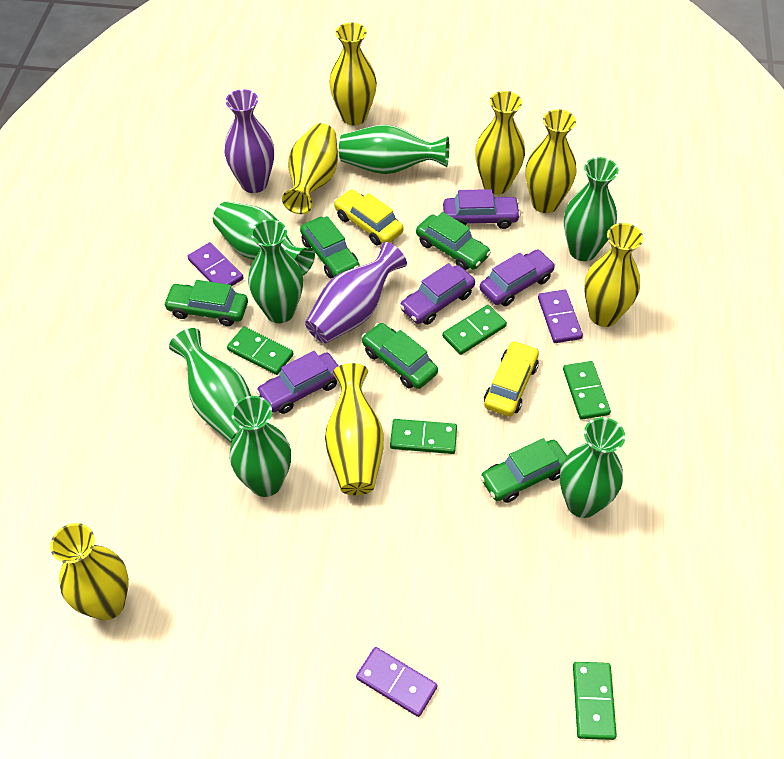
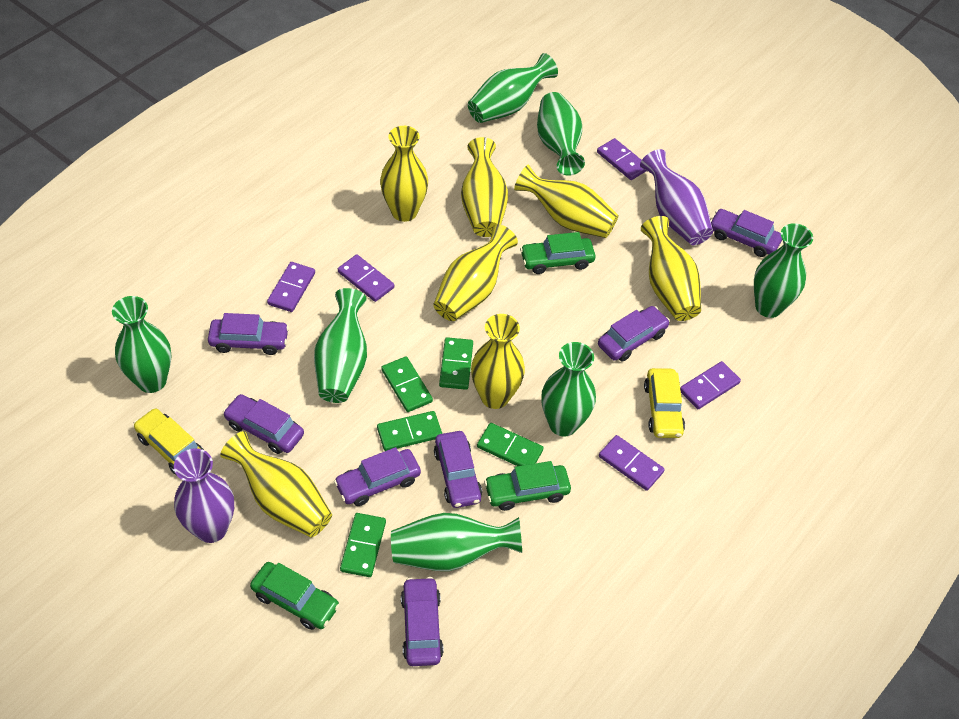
green car: 5 -> 3
purple car: 4 -> 7
purple domino: 3 -> 5

